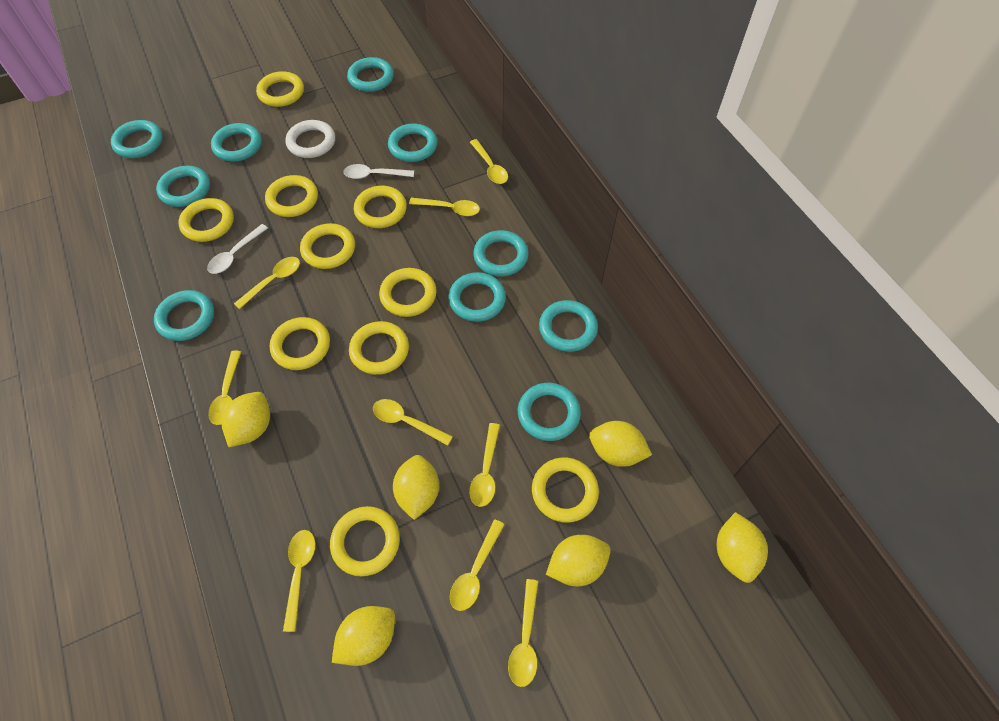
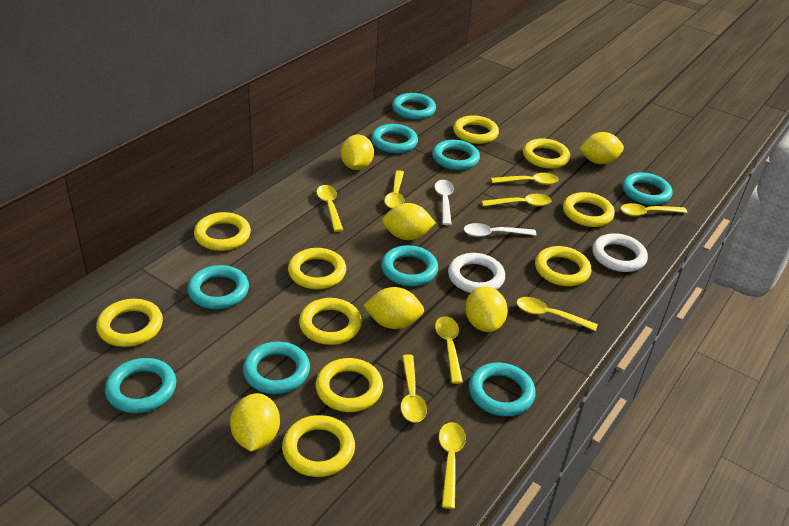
turquoise ring: 10 -> 9
white ring: 1 -> 2

